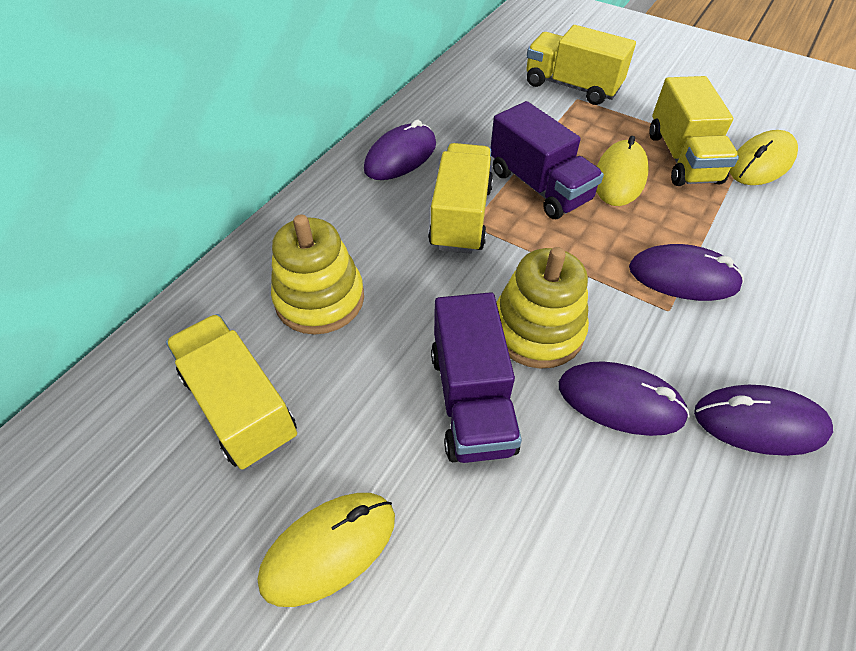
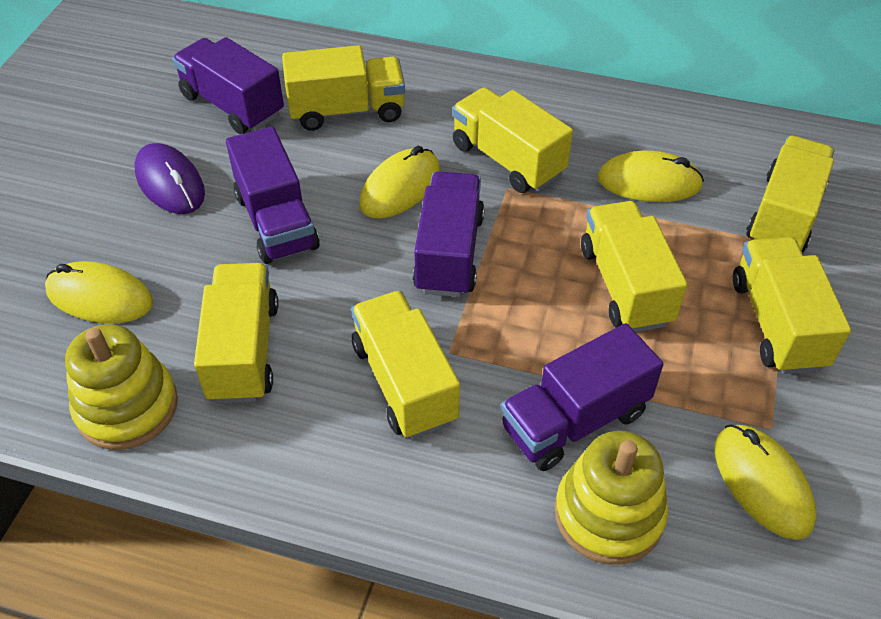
purple mouse: 4 -> 1
purple truck: 2 -> 4
yellow mouse: 3 -> 4
yellow truck: 4 -> 7

